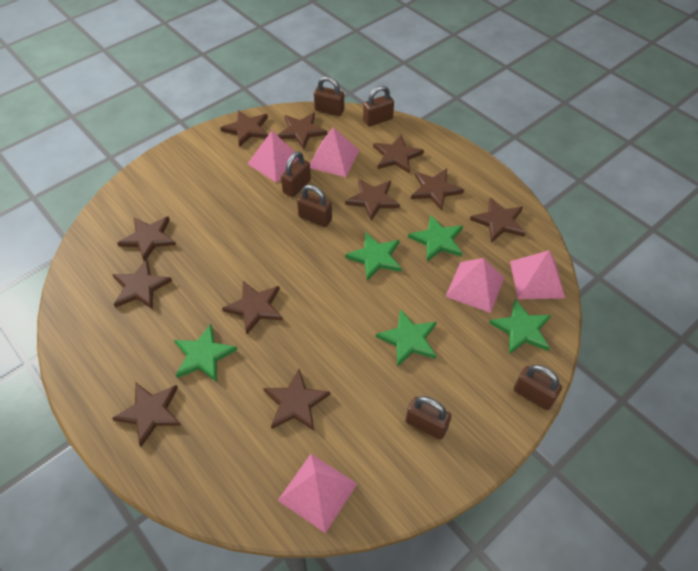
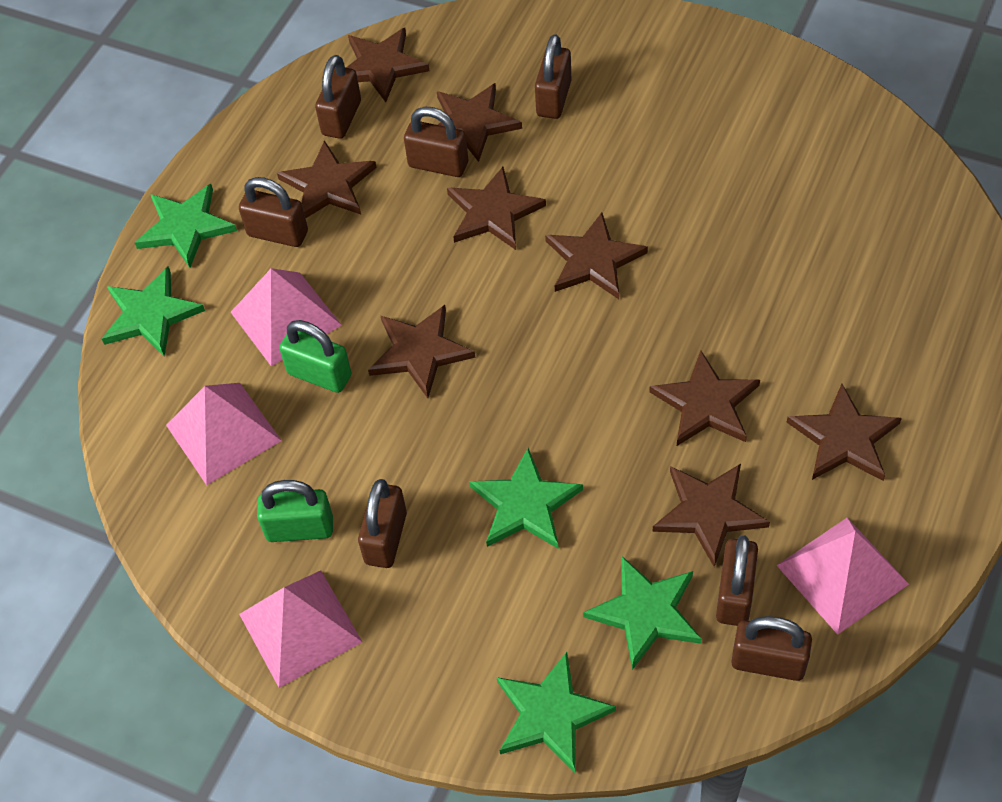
brown padlock: 6 -> 7
brown star: 11 -> 9
green padlock: 0 -> 2
pink pyramid: 5 -> 4

